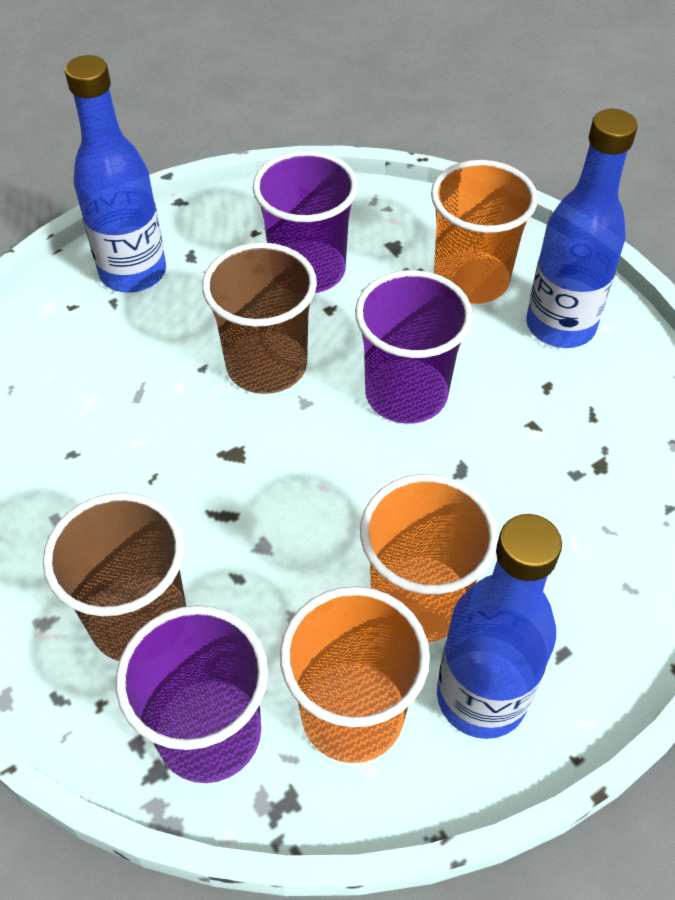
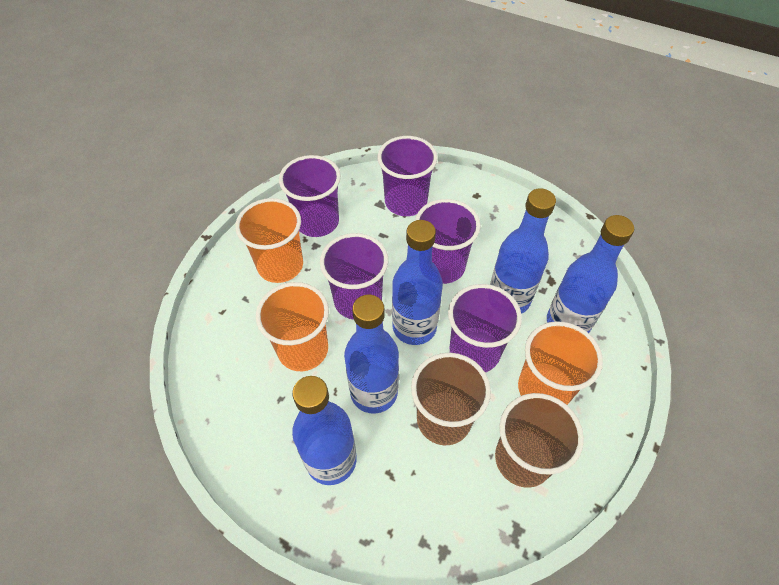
blue bottle: 3 -> 5
purple cup: 3 -> 5

